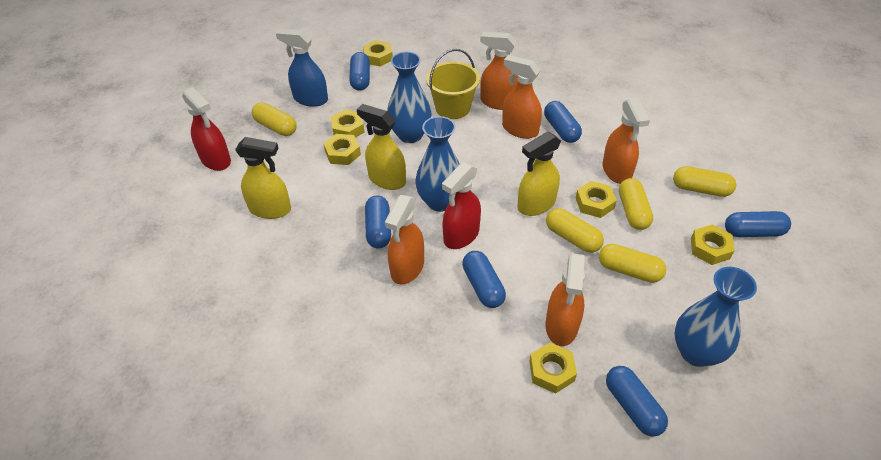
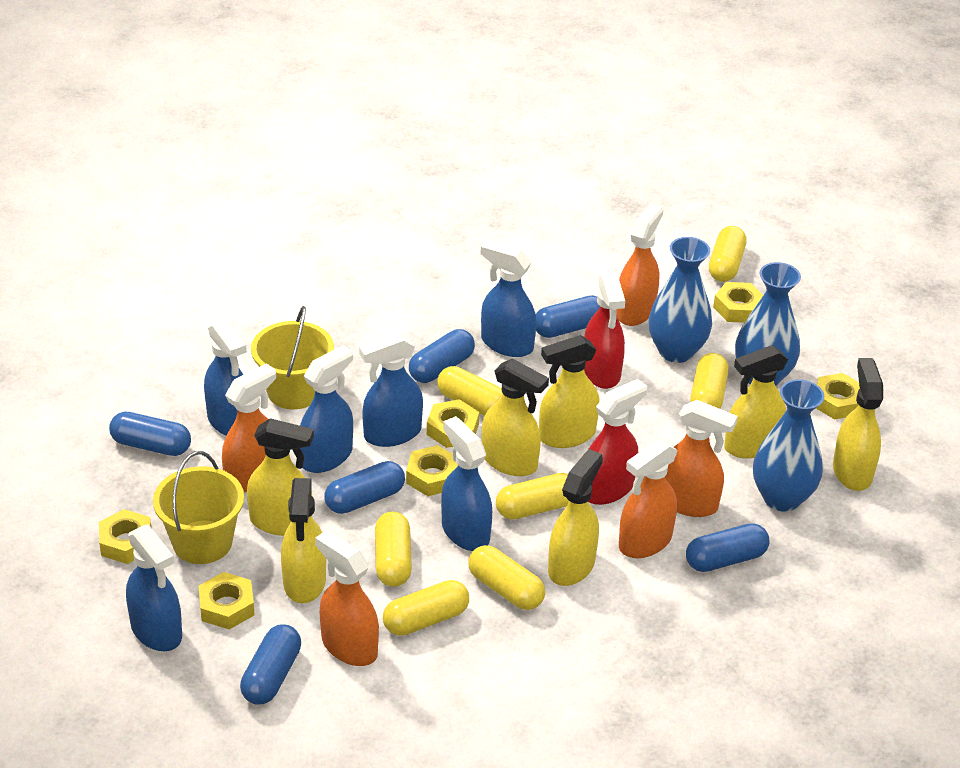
blue spray bottle: 1 -> 6
yellow bucket: 1 -> 2
yellow capsule: 5 -> 7
yellow spray bottle: 3 -> 7

